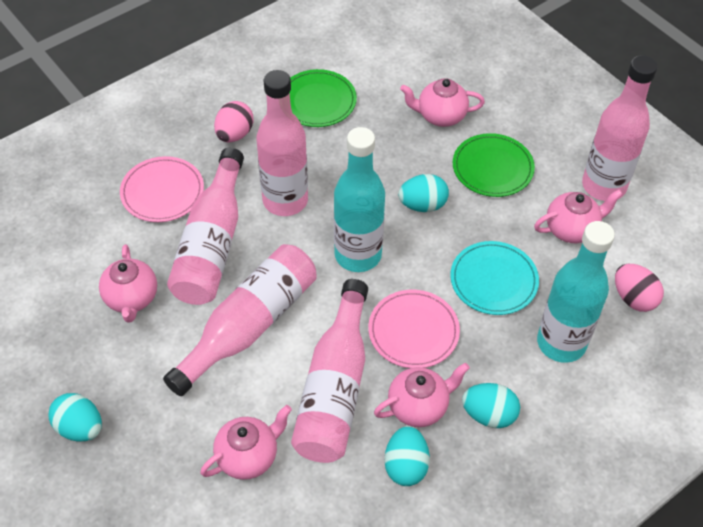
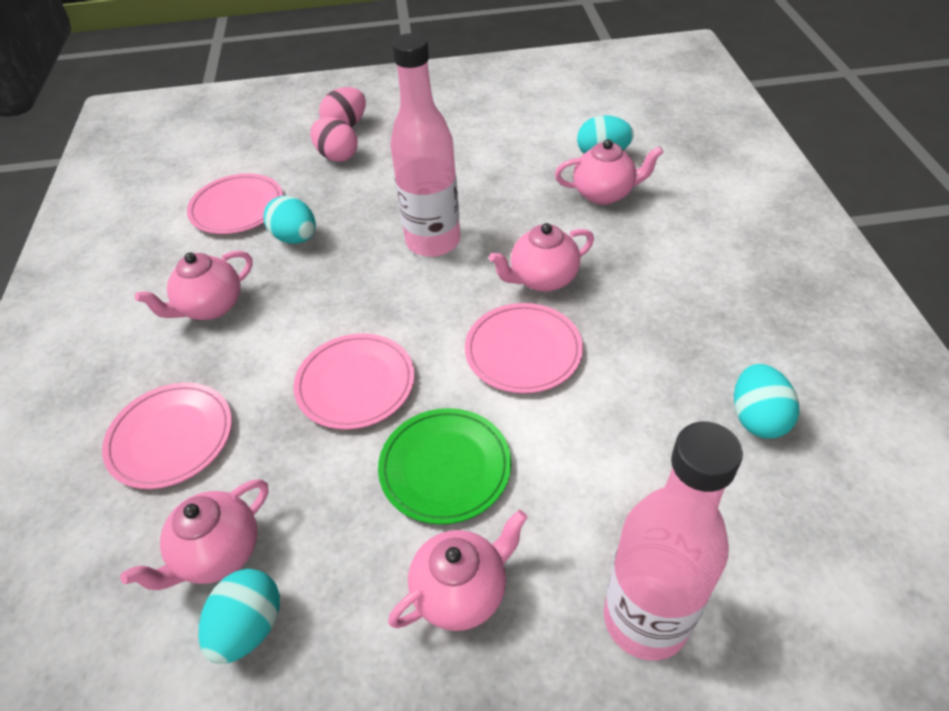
green plate: 2 -> 1
pink bottle: 5 -> 2
pink plate: 2 -> 4
turquoise bottle: 2 -> 0
turquoise plate: 1 -> 0

